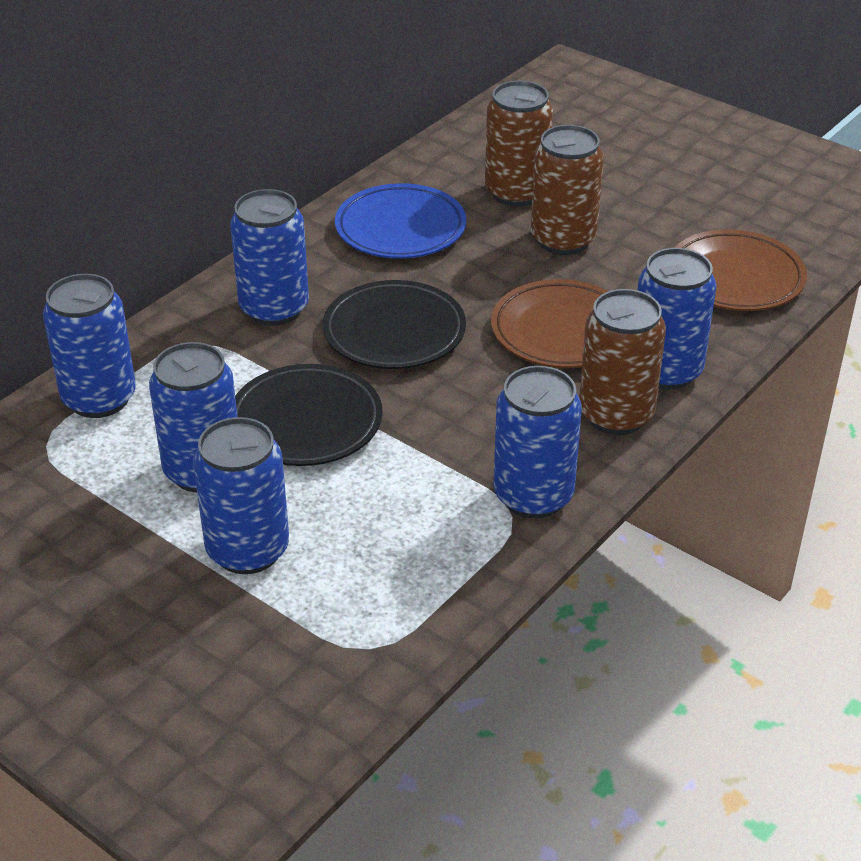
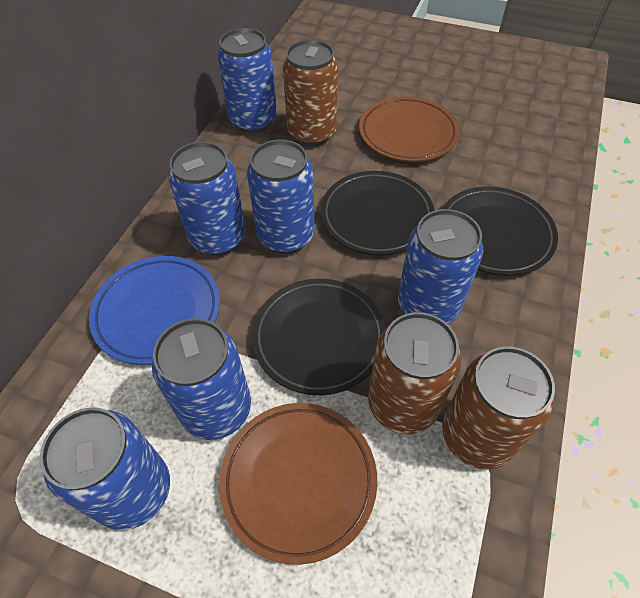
black plate: 2 -> 3

